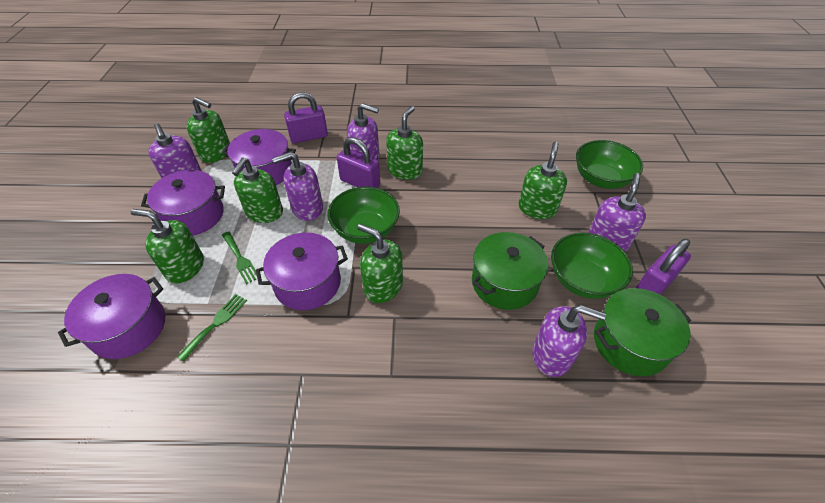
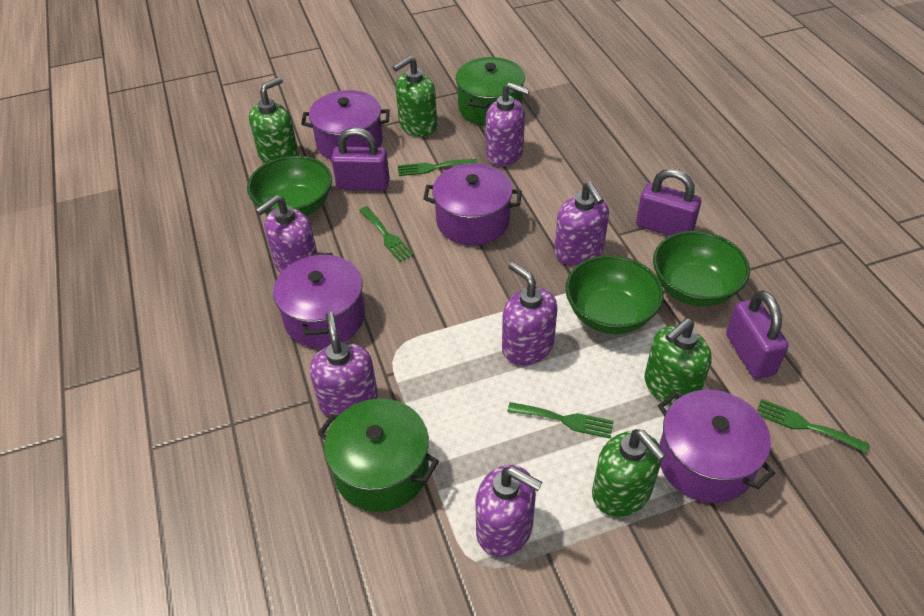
green fork: 2 -> 4
green soap dispenser: 6 -> 4
purple soap dispenser: 5 -> 6

